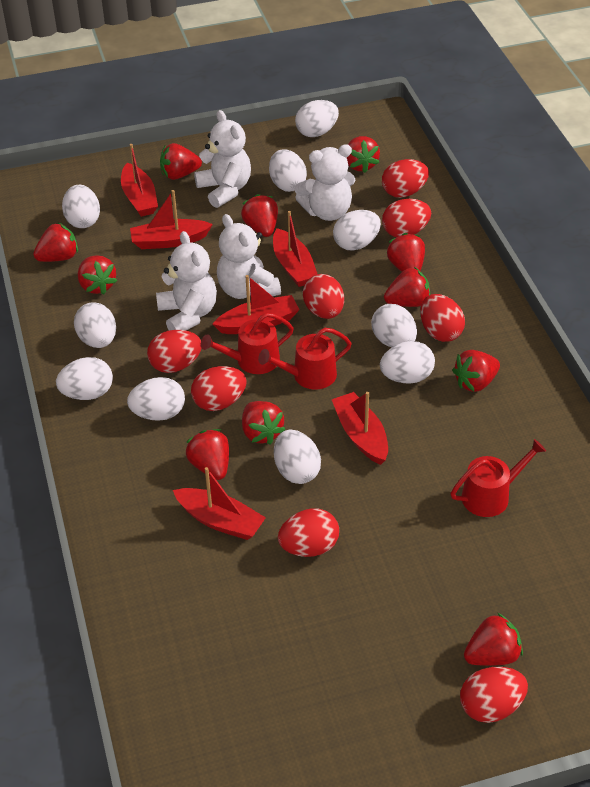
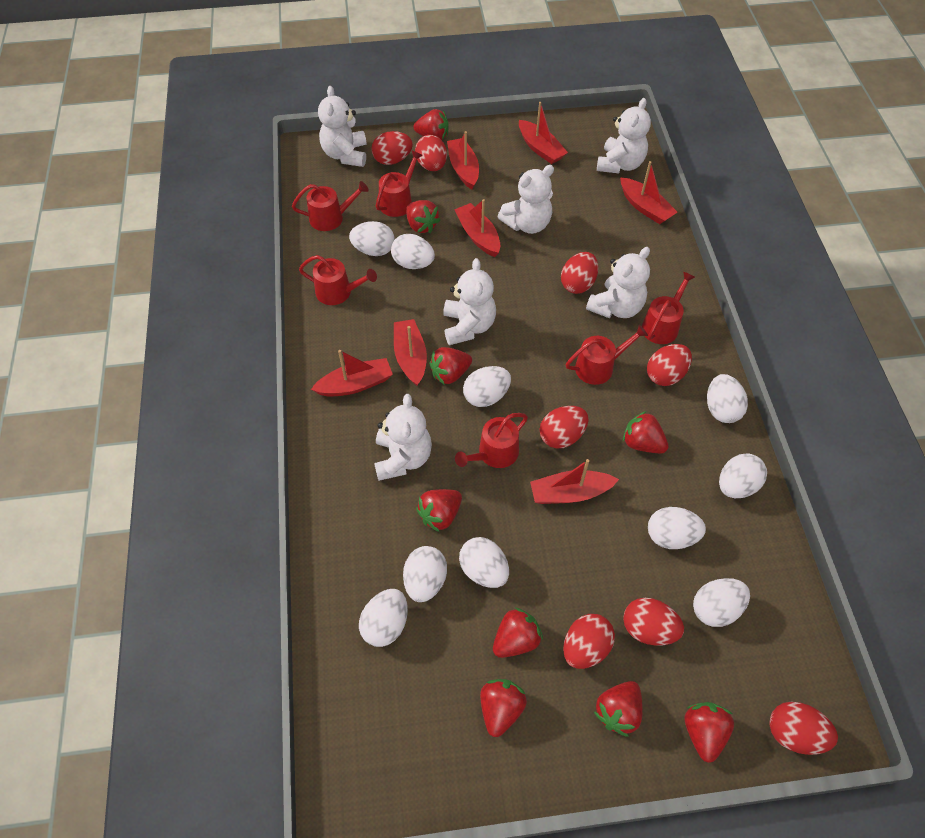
red boat: 6 -> 7
red strawberry: 11 -> 9
red watering can: 3 -> 6
white teddy bear: 4 -> 6

